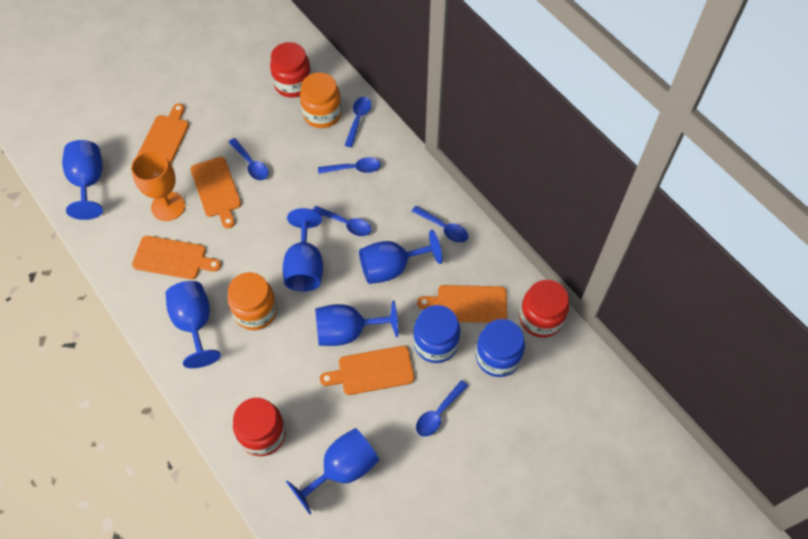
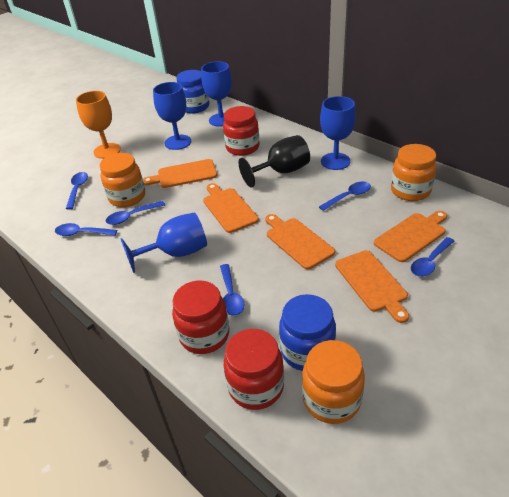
black goblet: 0 -> 1
blue goblet: 6 -> 4
orange jar: 2 -> 3

